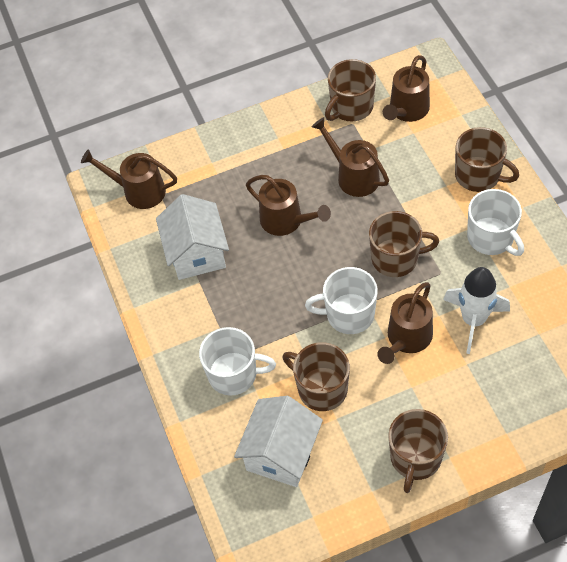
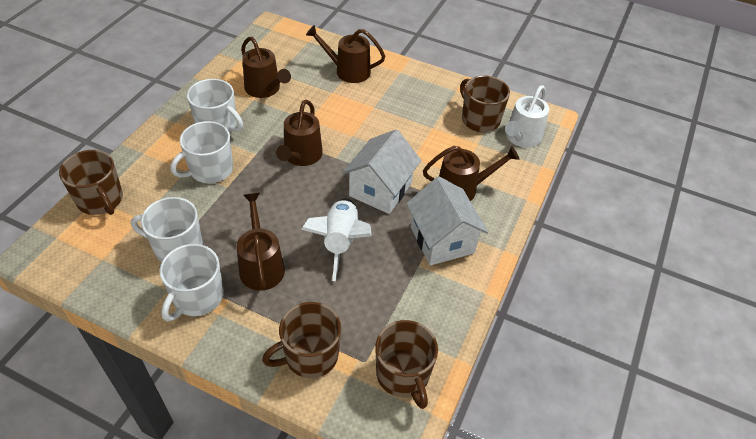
brown mug: 5 -> 4
white mug: 3 -> 4
white watering can: 0 -> 1

